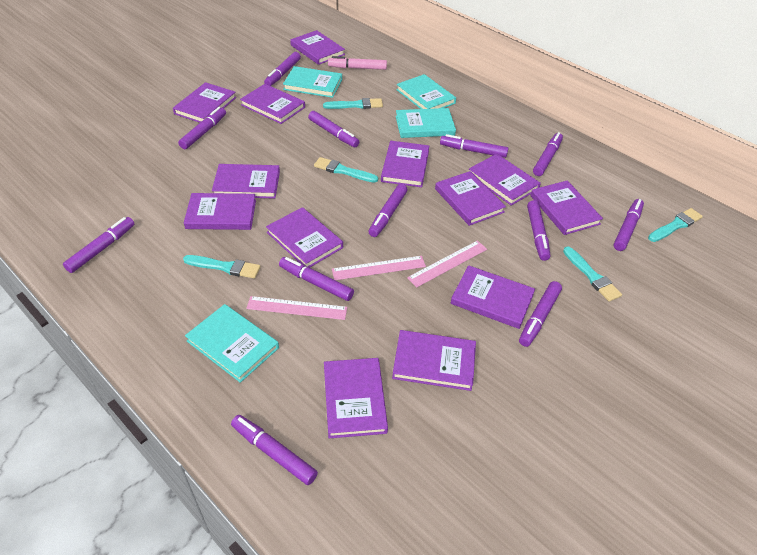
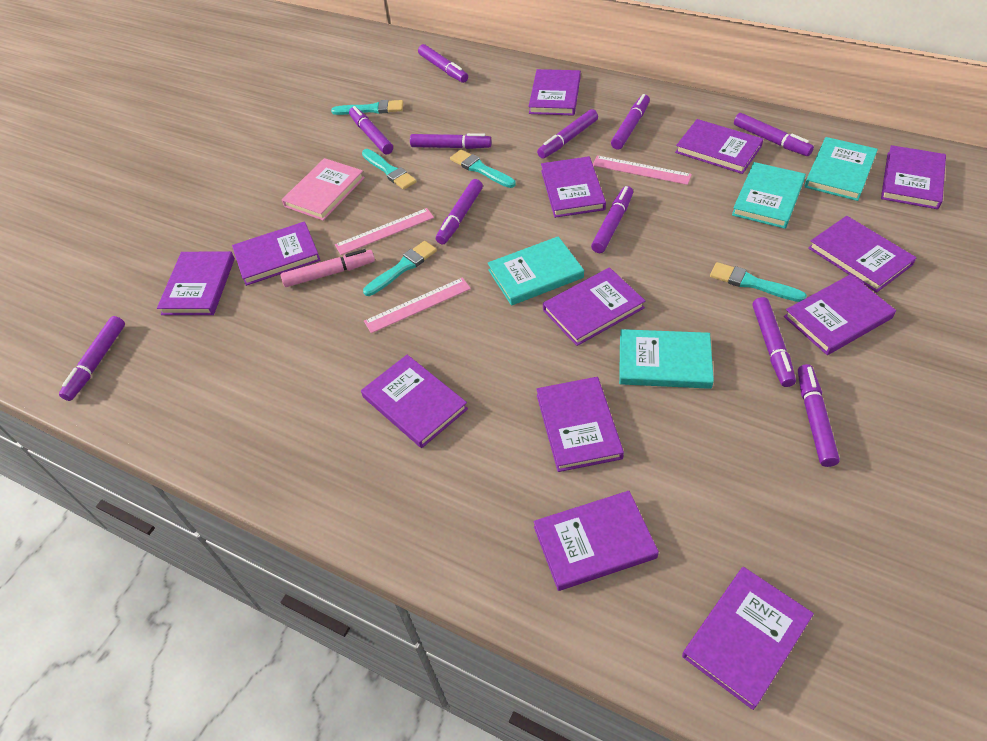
pink book: 0 -> 1
purple marker: 12 -> 11

